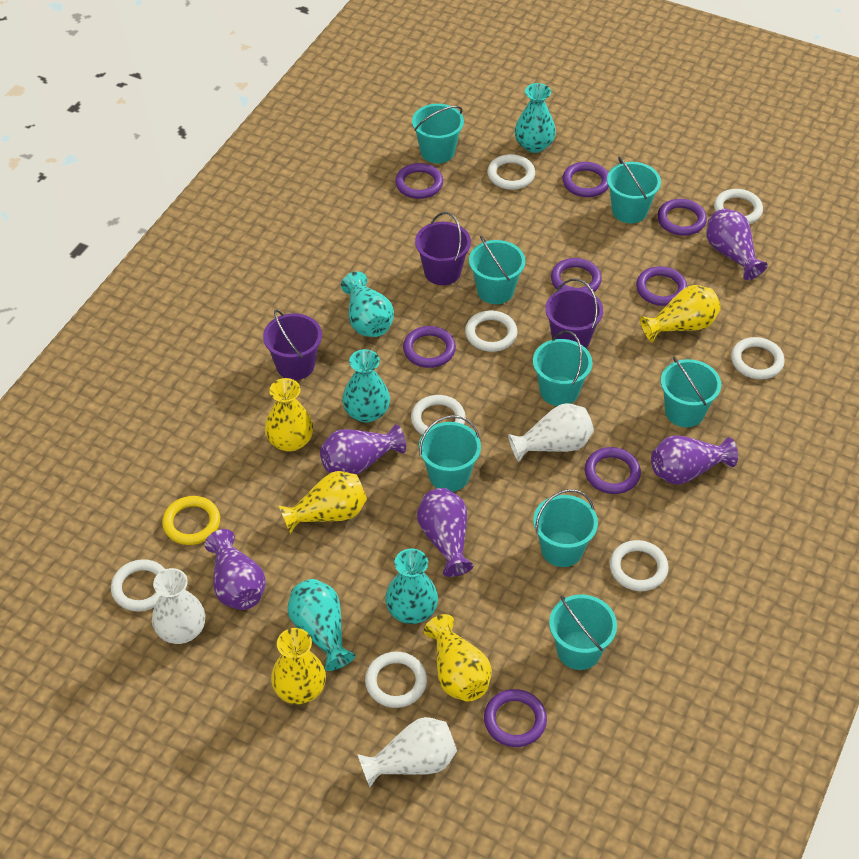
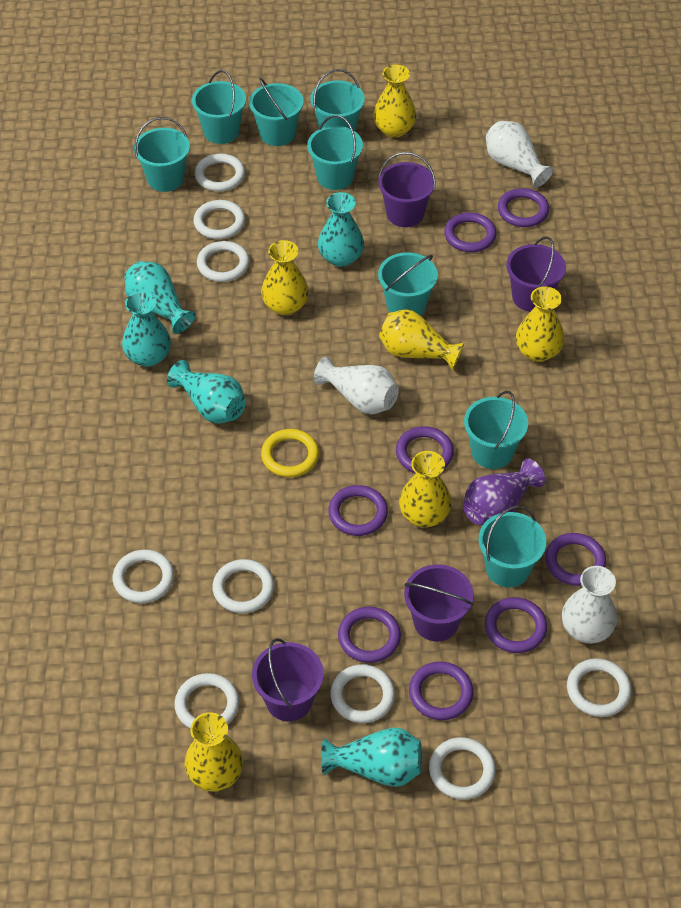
purple bucket: 3 -> 4
purple vase: 5 -> 1
white ring: 8 -> 9
yellow vase: 5 -> 6

